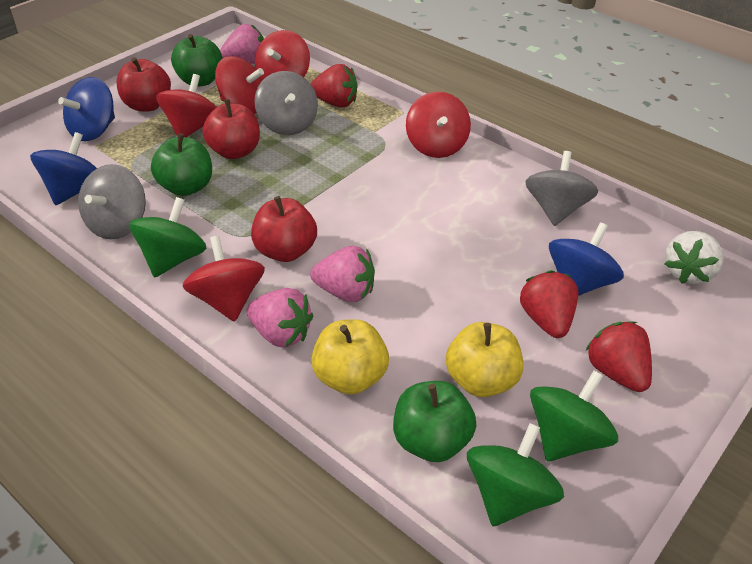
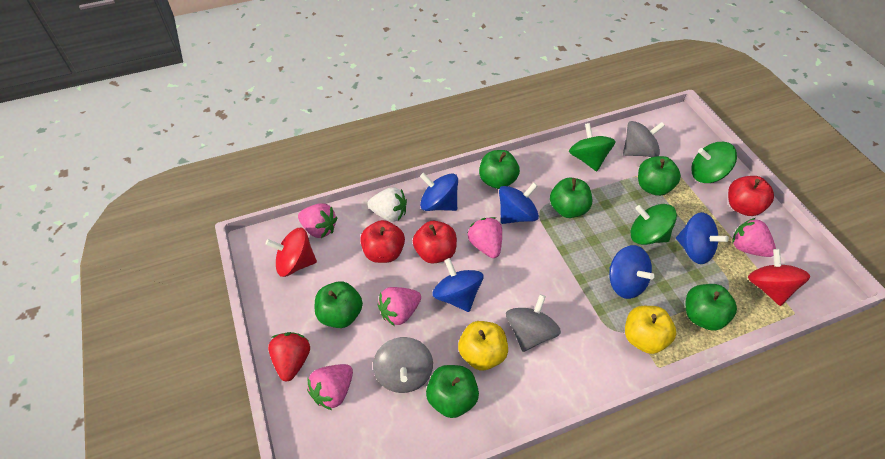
blue spinning top: 3 -> 5
green apple: 3 -> 6
pink strawberry: 3 -> 5
red spinning top: 5 -> 2
red strawberry: 3 -> 1

